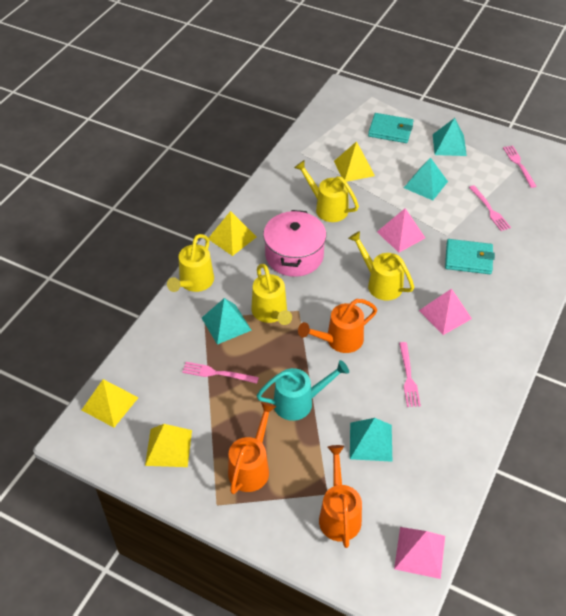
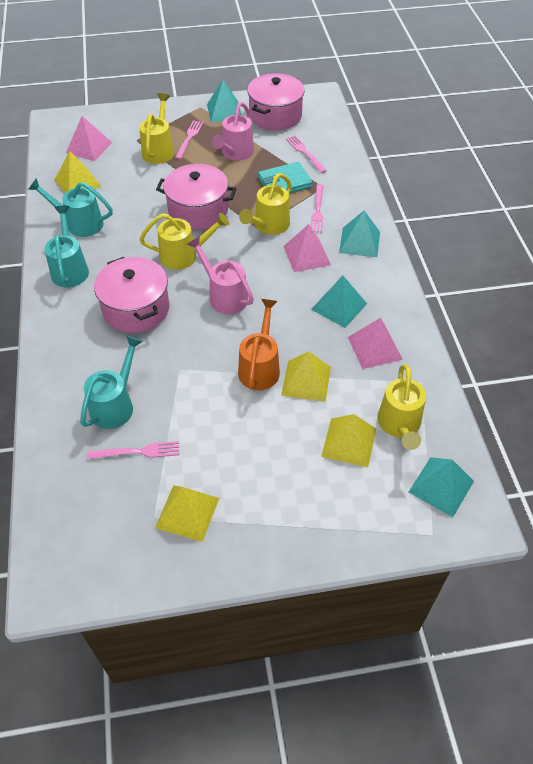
orange watering can: 3 -> 1
pink pot: 1 -> 3
pink watering can: 0 -> 2
turquoise wallet: 2 -> 1
turquoise watering can: 1 -> 3

